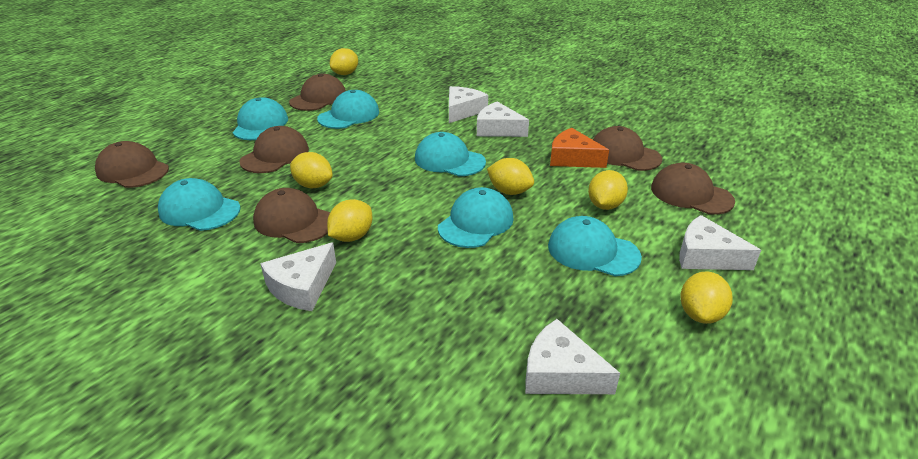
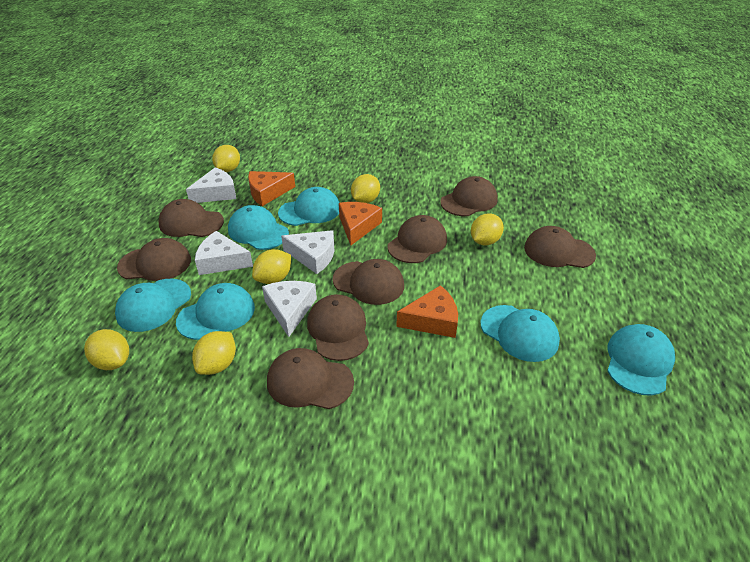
brown cap: 6 -> 8
orange cheese: 1 -> 3
white cheese: 5 -> 4

